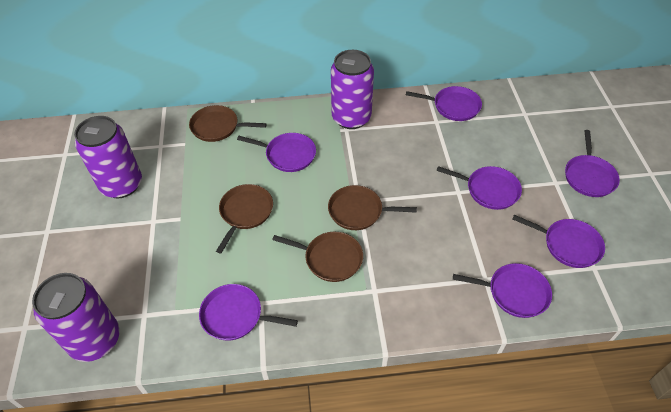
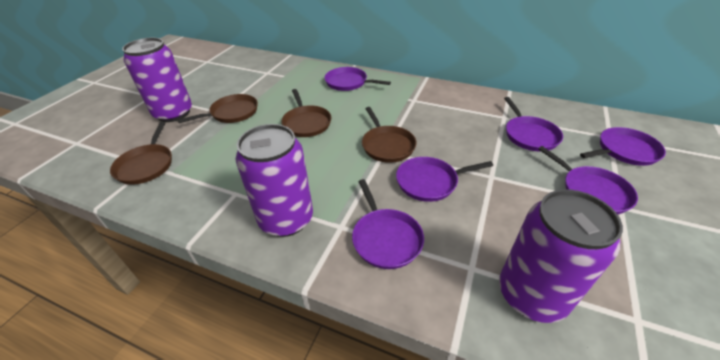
purple pan: 7 -> 6

